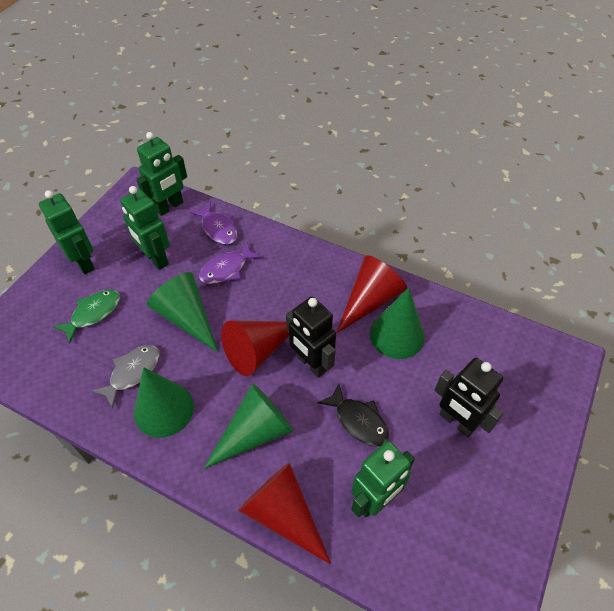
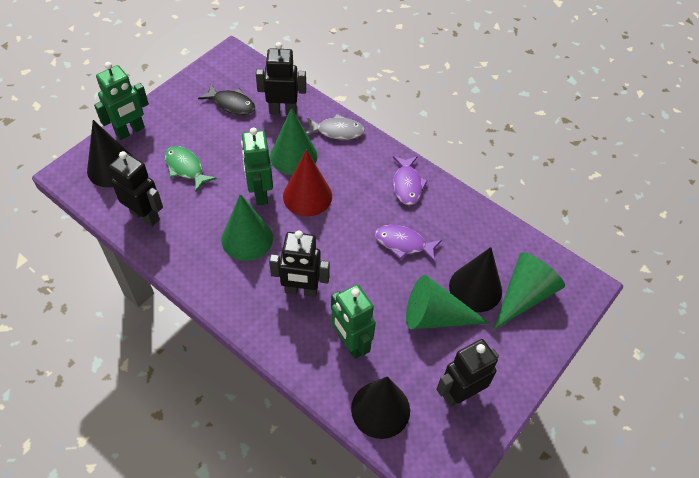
black cone: 0 -> 3
black robot: 2 -> 4
green robot: 4 -> 3
red cone: 3 -> 1

